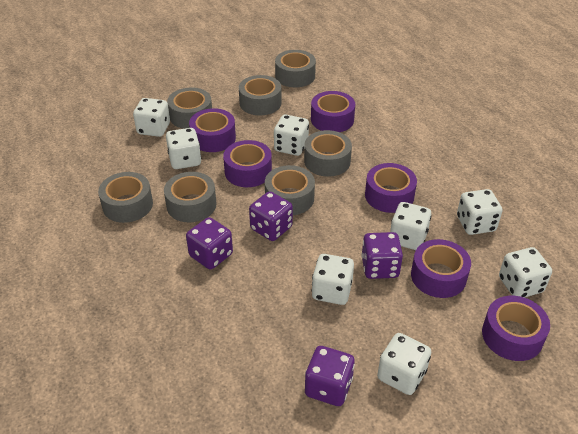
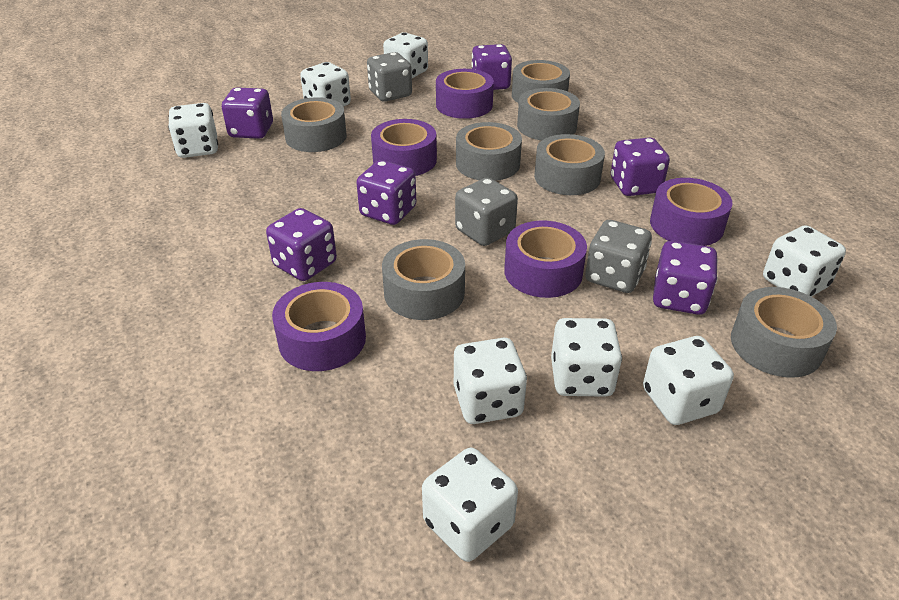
grey dice: 0 -> 3
purple dice: 4 -> 6
purple tape: 6 -> 5

